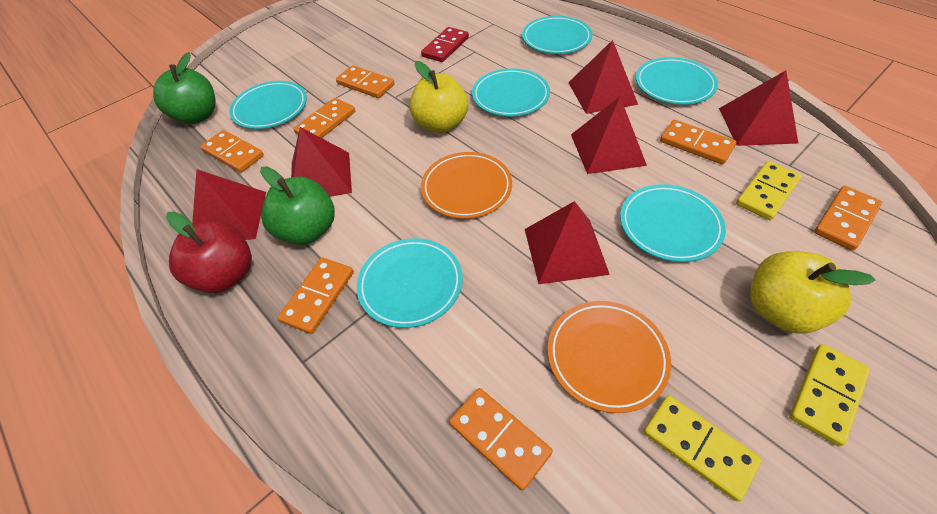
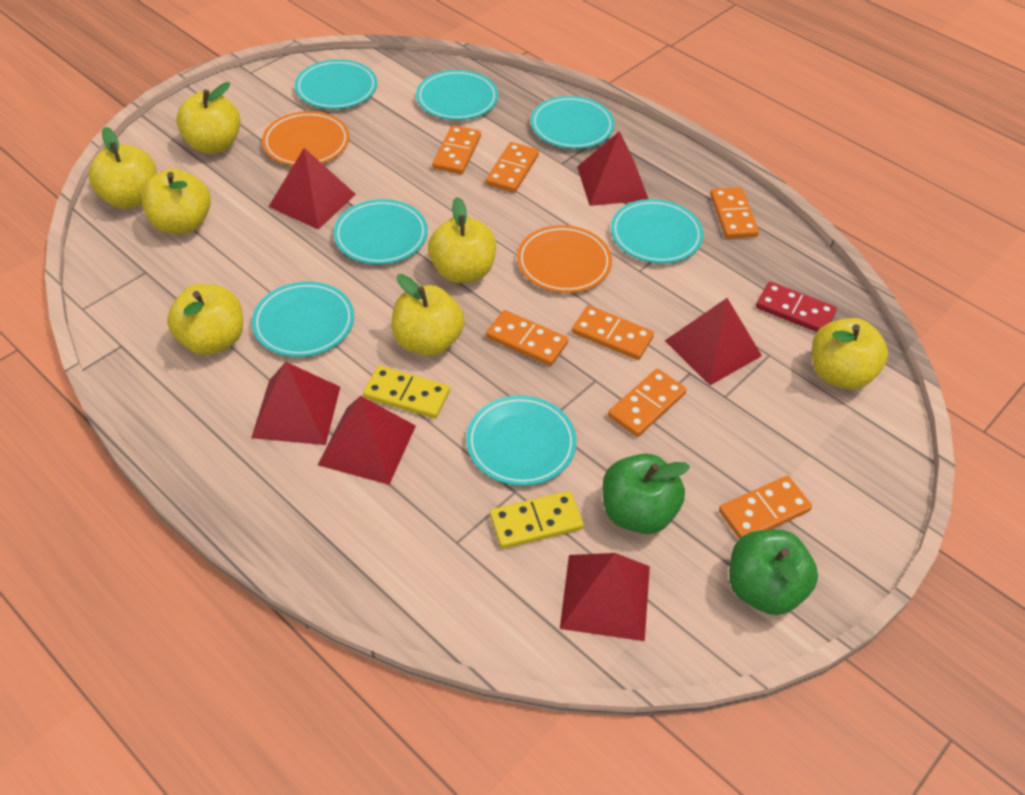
red apple: 1 -> 0
turquoise plate: 6 -> 7
yellow apple: 2 -> 7
yellow domino: 3 -> 2

